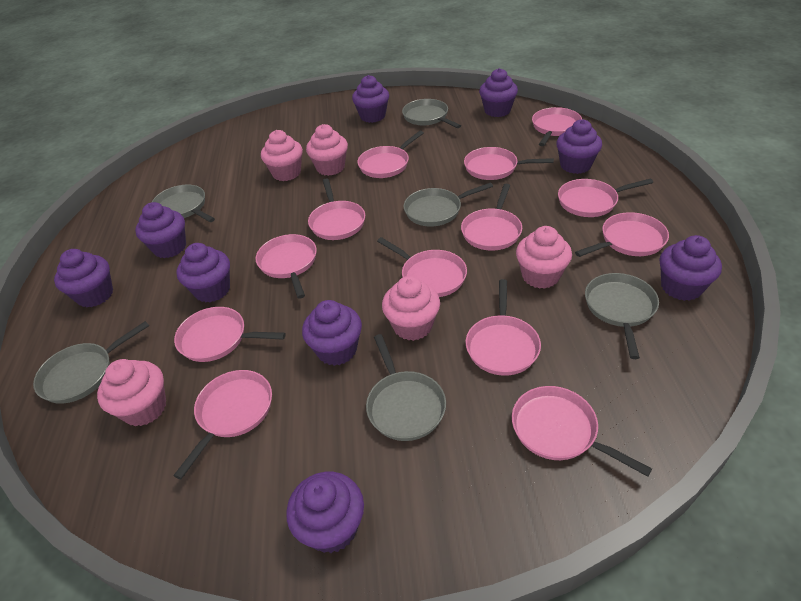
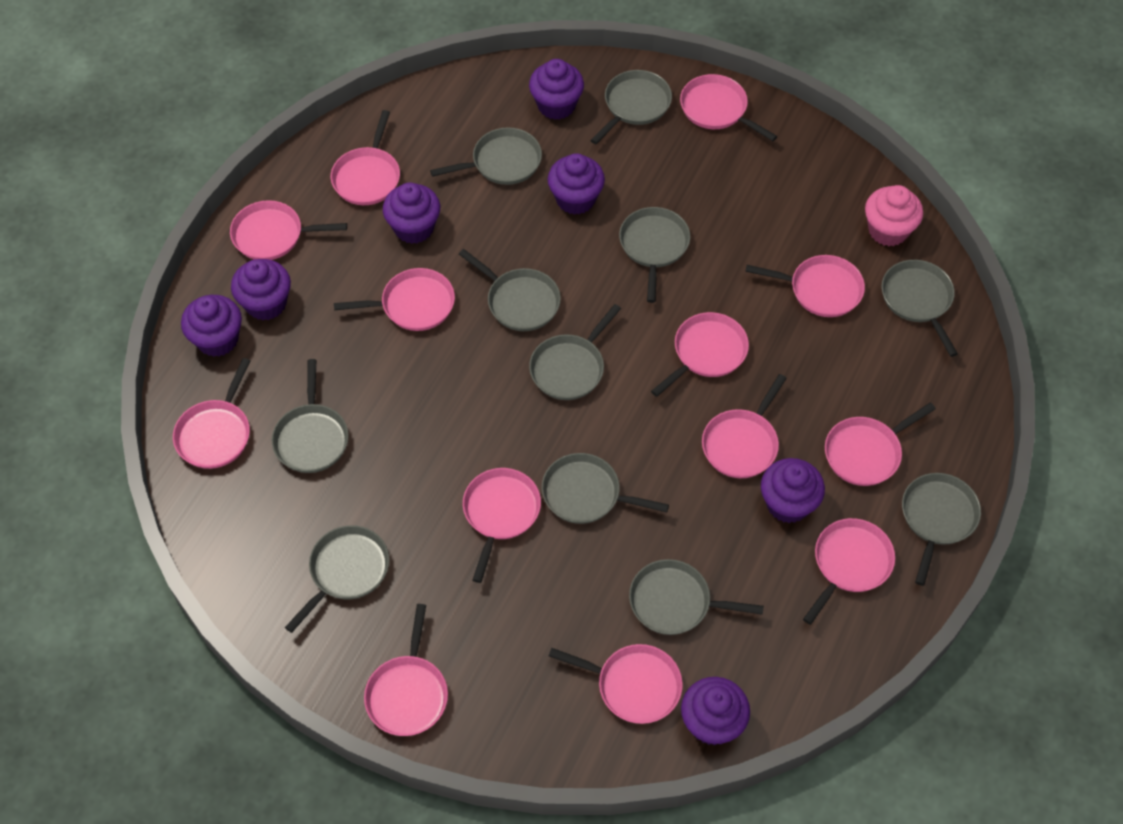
grey pan: 6 -> 11
pink cupcake: 5 -> 1
purple cupcake: 9 -> 7

